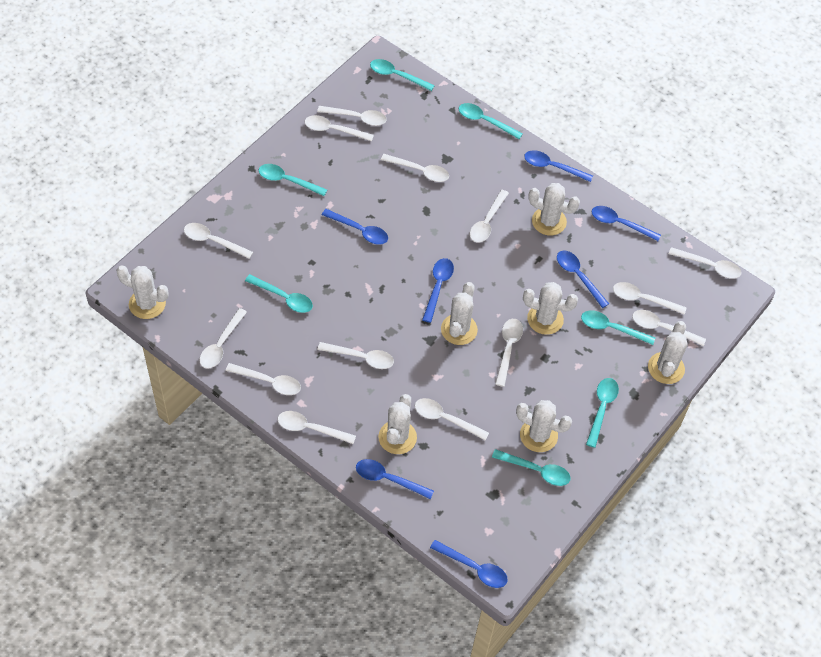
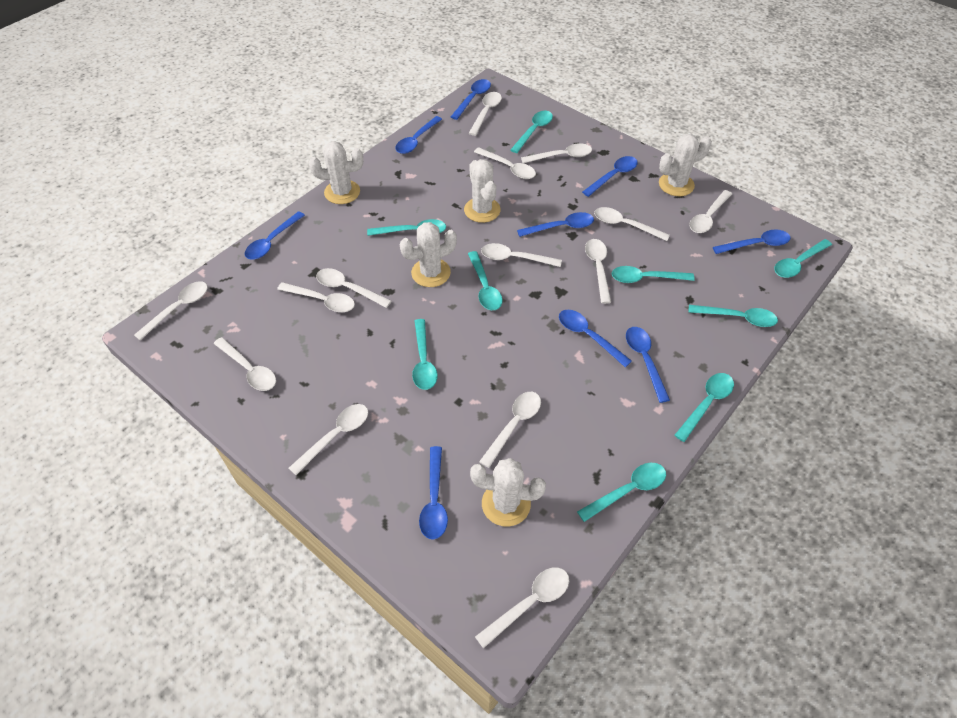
blue spoon: 7 -> 9
turquoise spoon: 7 -> 9
white cactus: 7 -> 5

